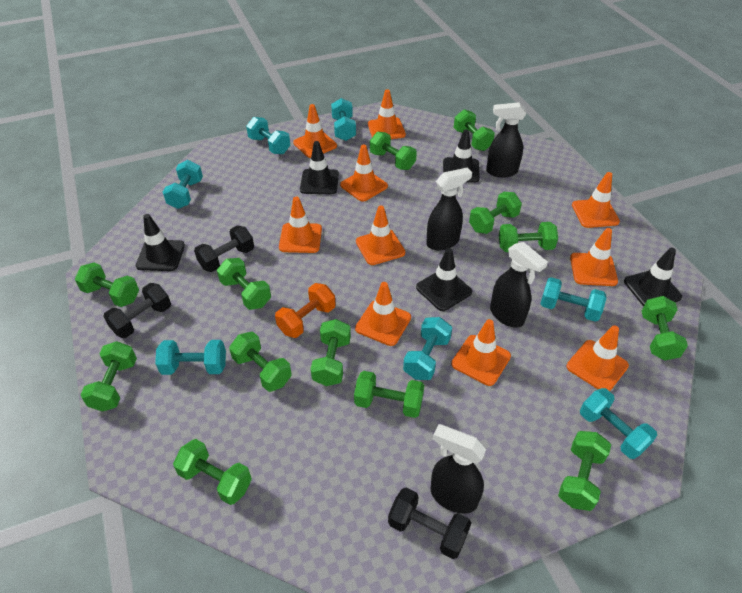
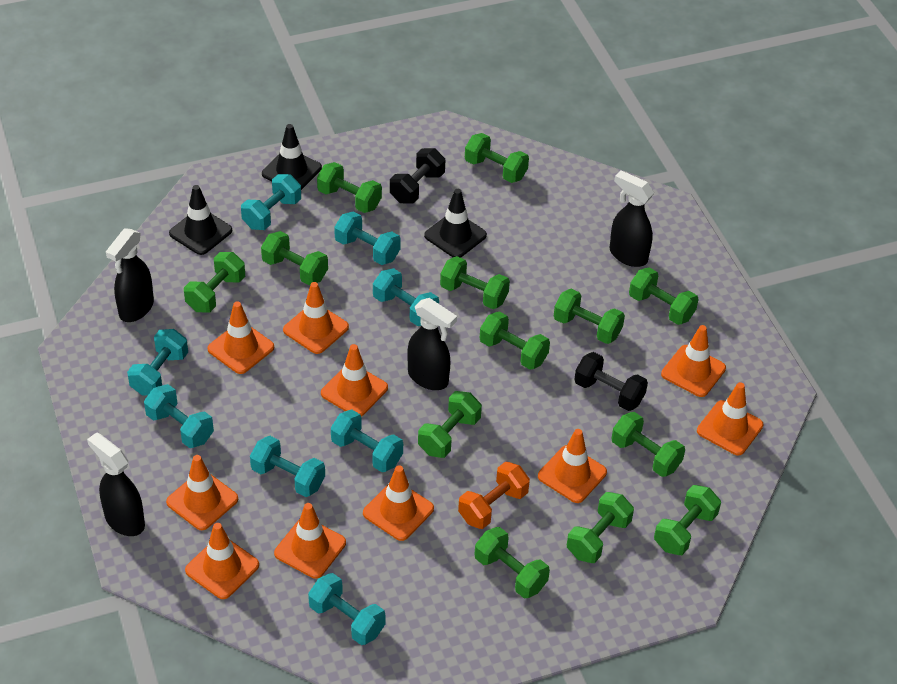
black dumbbell: 3 -> 2
black traffic cone: 5 -> 3
turquoise dumbbell: 7 -> 8

